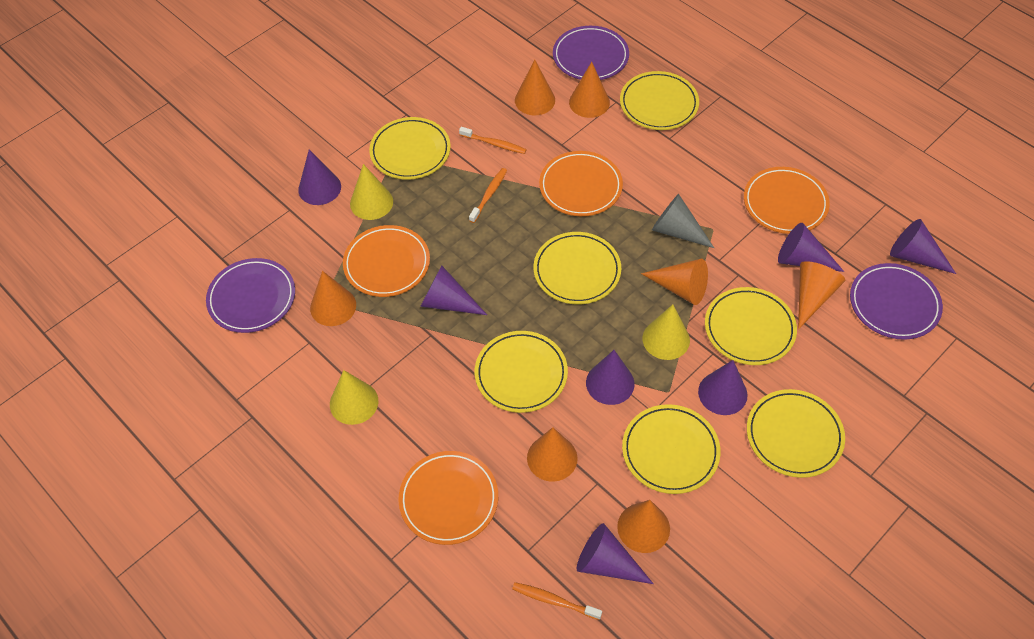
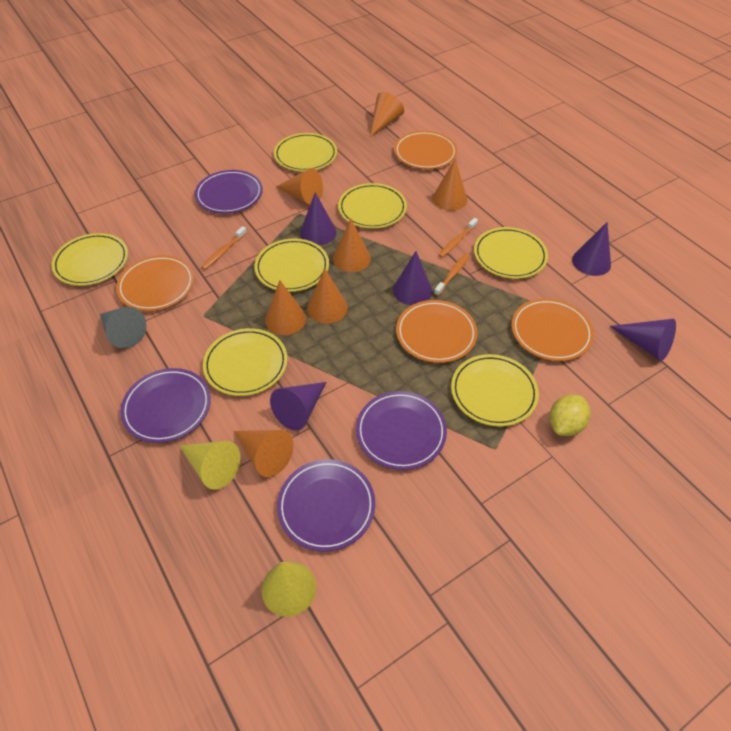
purple cone: 7 -> 5
purple plate: 3 -> 4
yellow cone: 3 -> 2
yellow lemon: 0 -> 1

